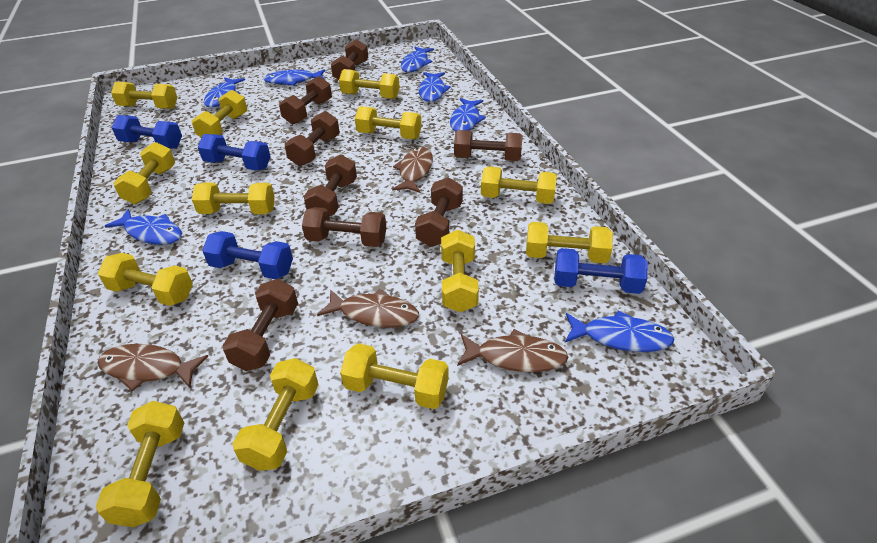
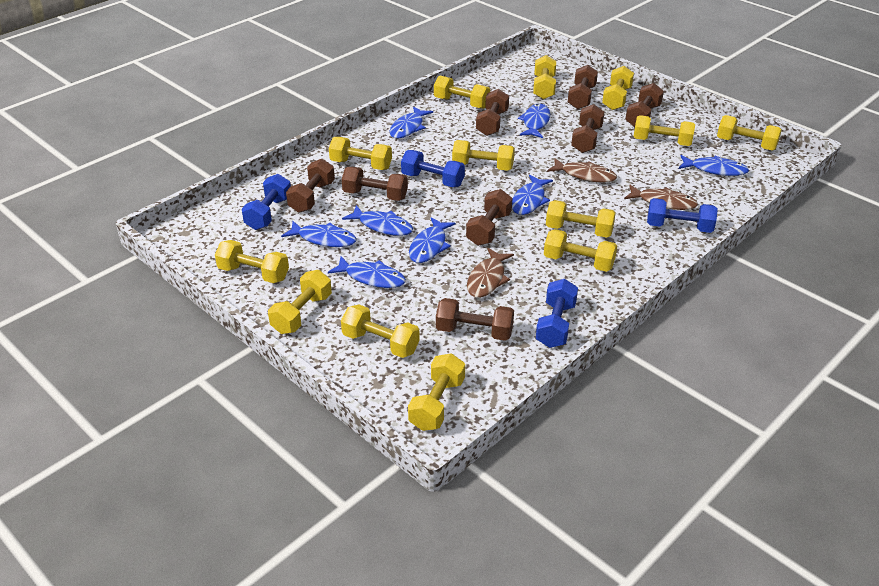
blue fish: 7 -> 8
brown fish: 4 -> 3

